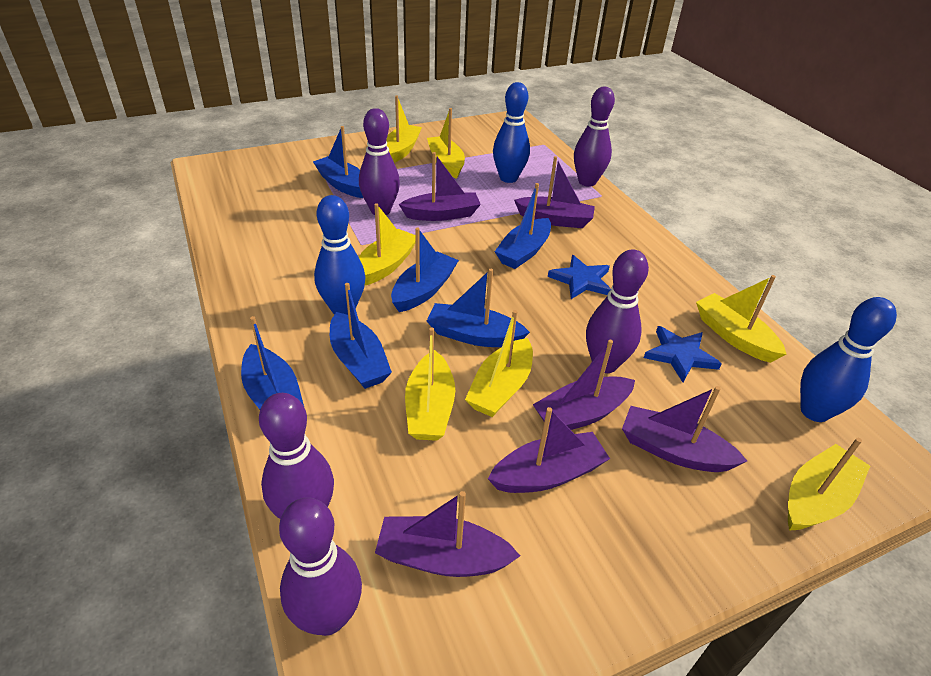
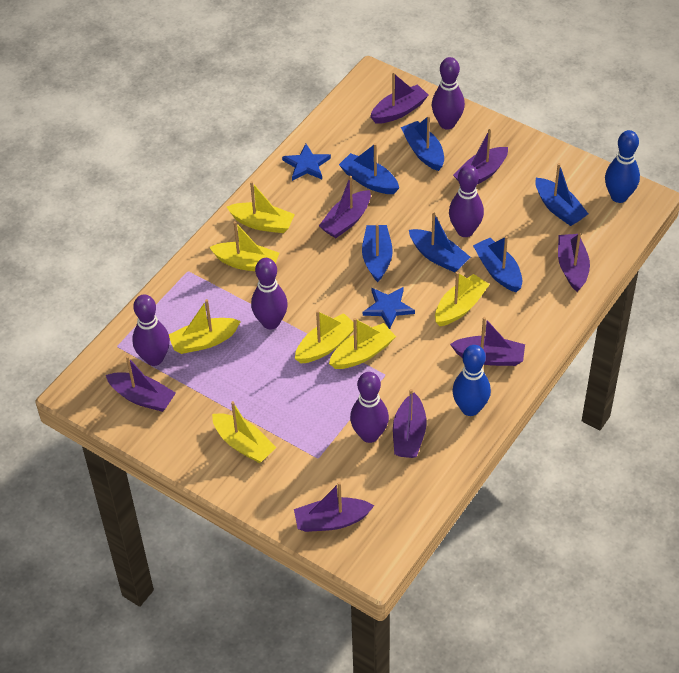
blue bowling pin: 3 -> 2
purple boat: 6 -> 8

